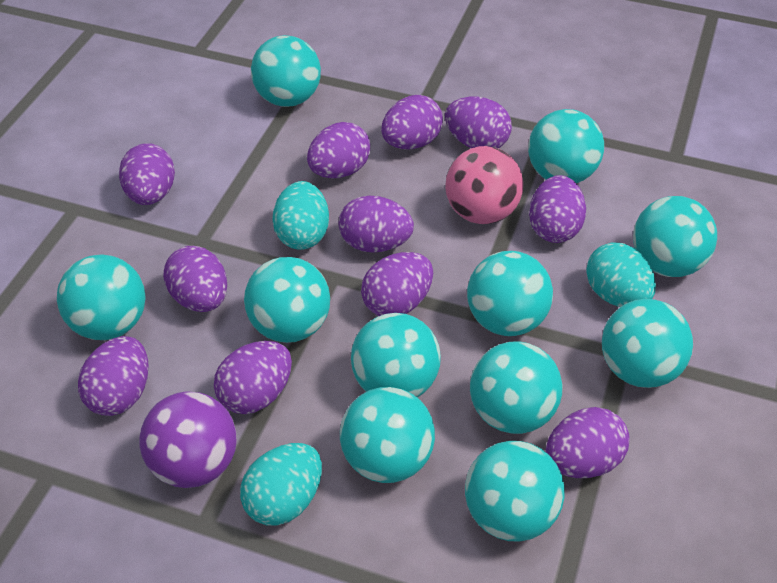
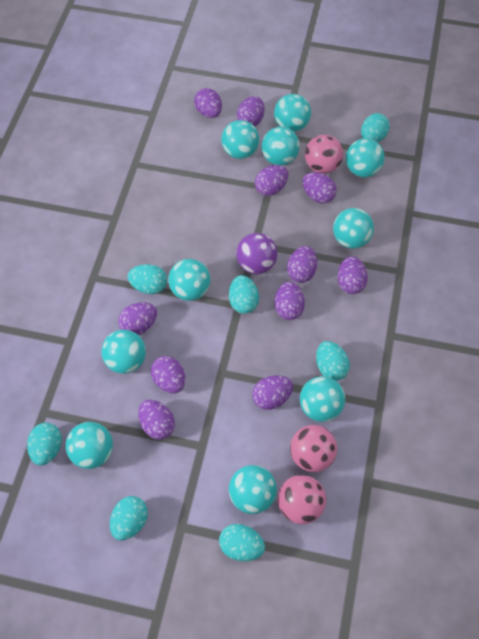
pink ball: 1 -> 3
turquoise ball: 11 -> 10
turquoise egg: 3 -> 7

